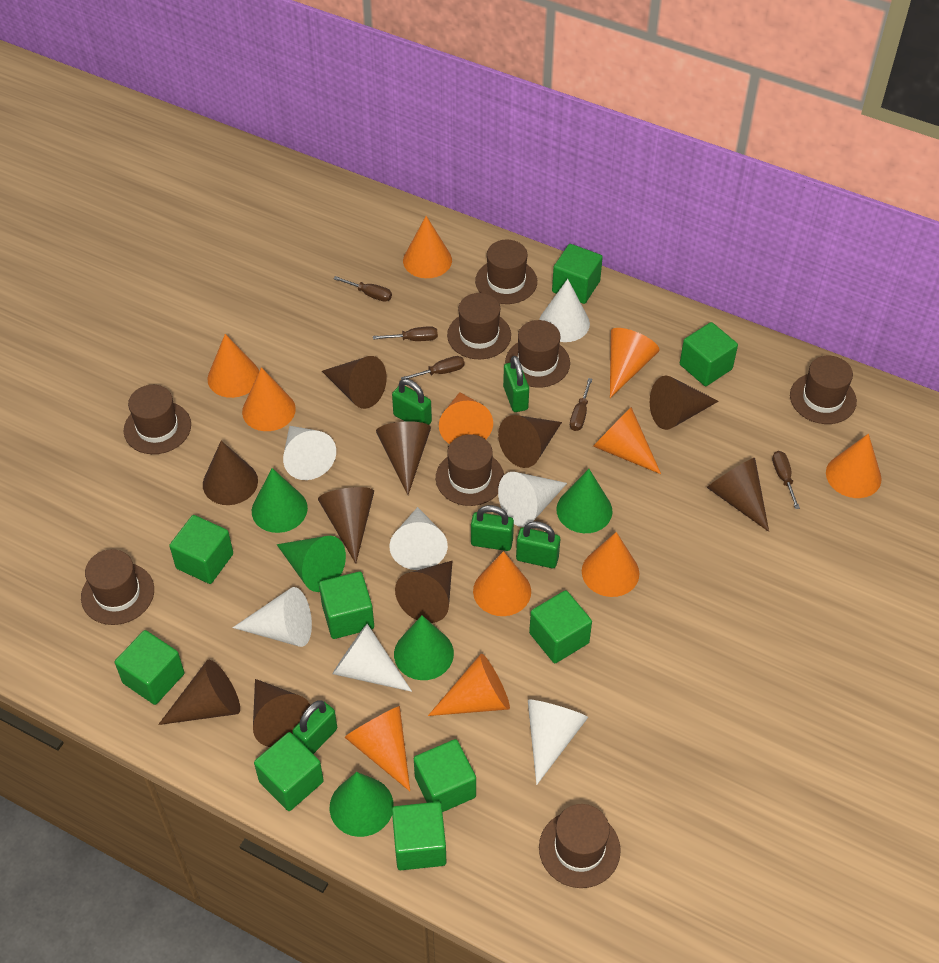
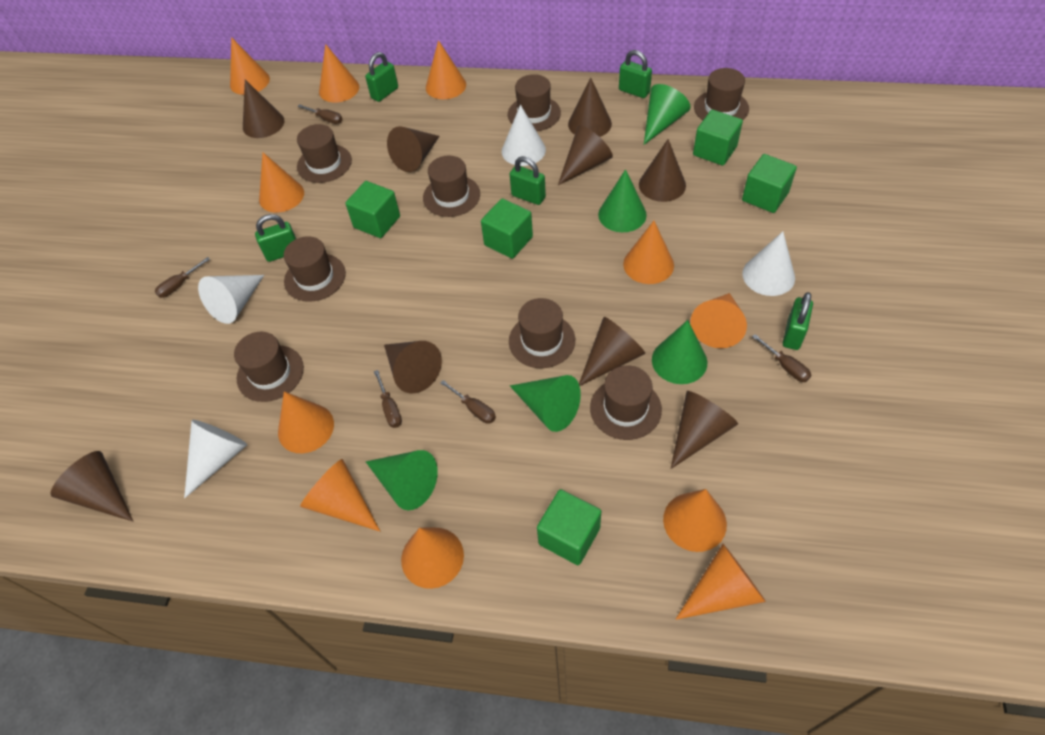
brown cone: 10 -> 9
green cube: 9 -> 5
white cone: 7 -> 4

